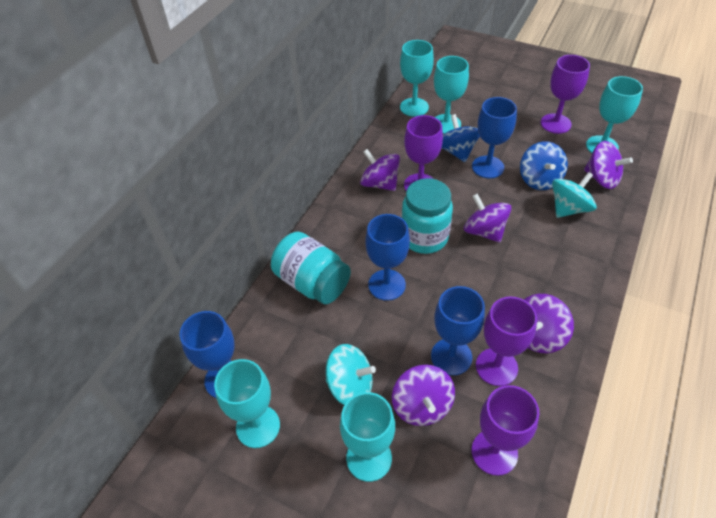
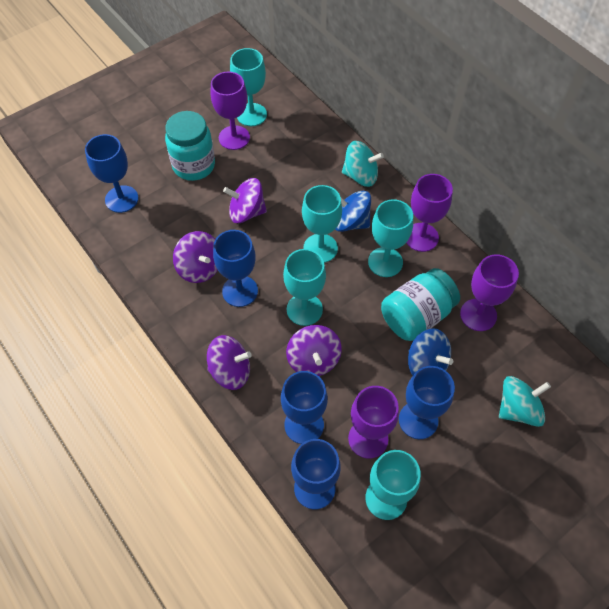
blue goblet: 4 -> 5
purple spinning top: 5 -> 4

